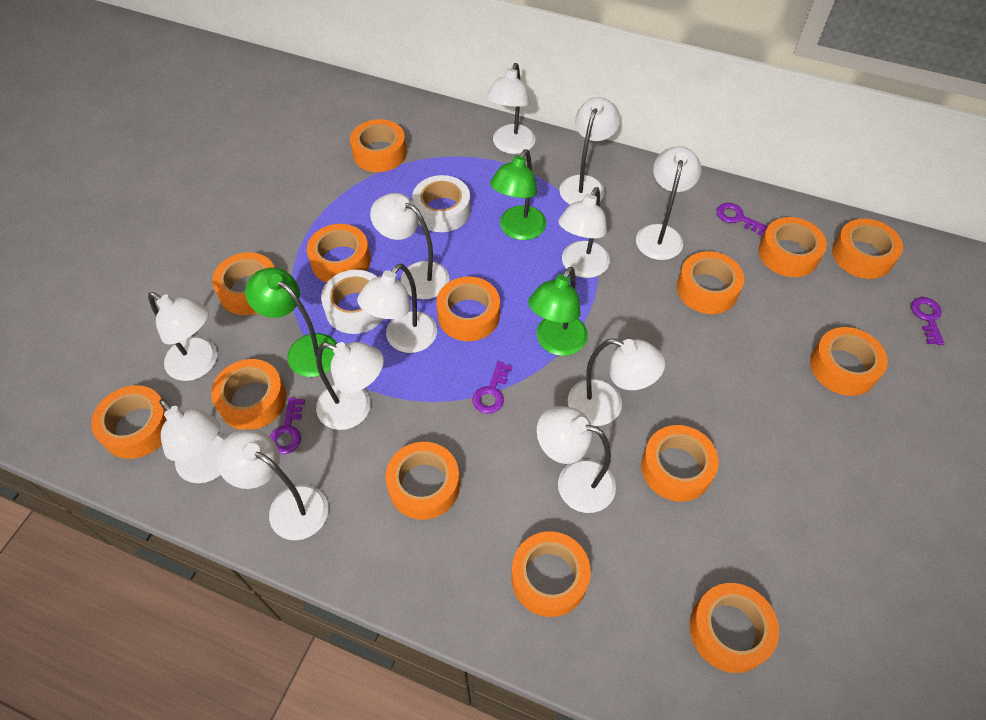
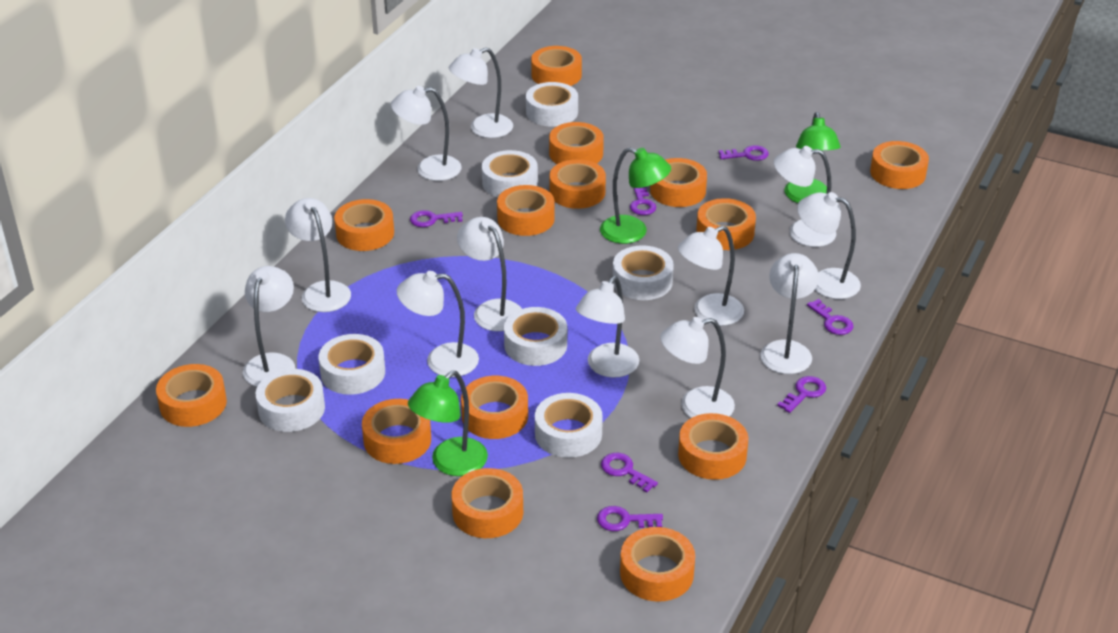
purple key: 4 -> 7
white tape: 2 -> 7

